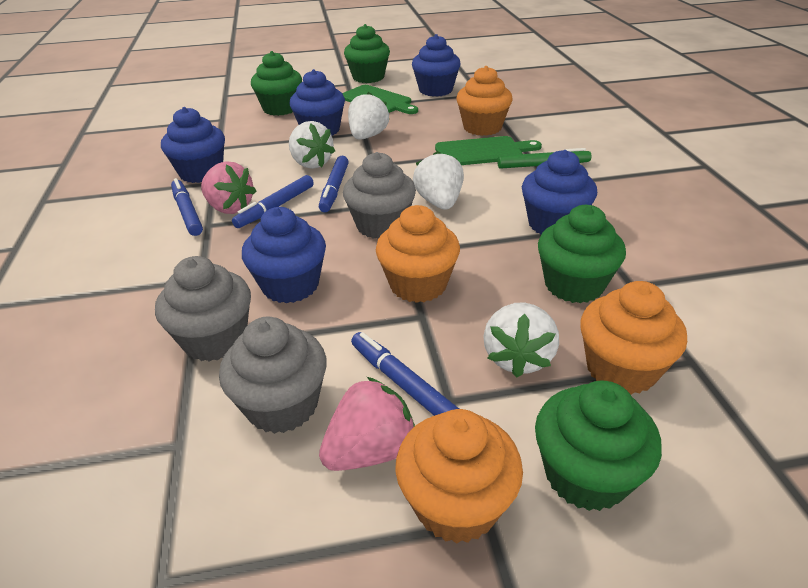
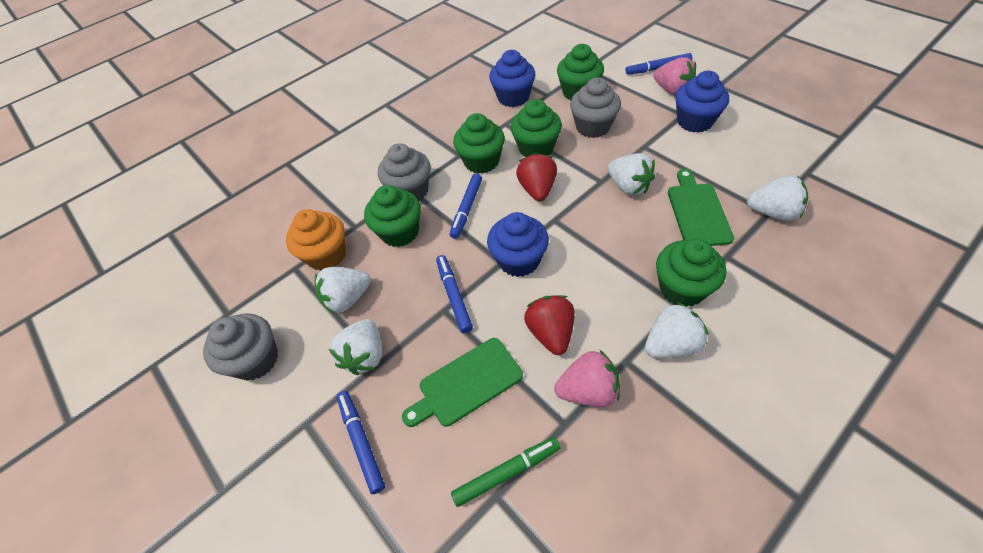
blue cupcake: 5 -> 3
green cupcake: 4 -> 5
orange cupcake: 4 -> 1
red strawberry: 0 -> 2
white strawberry: 4 -> 5

